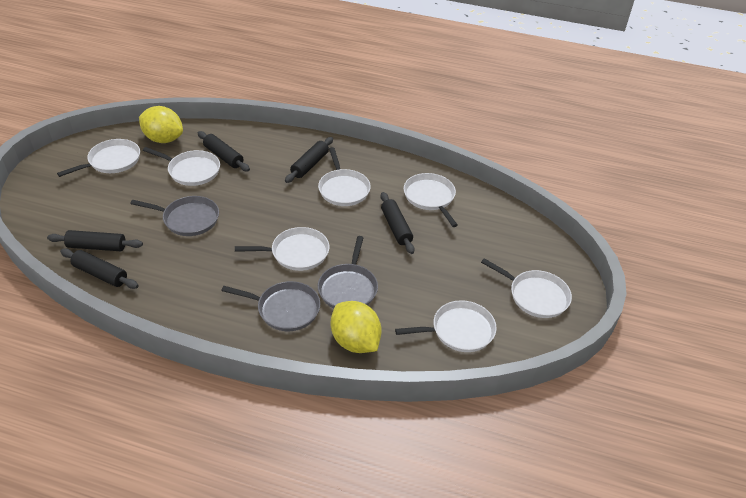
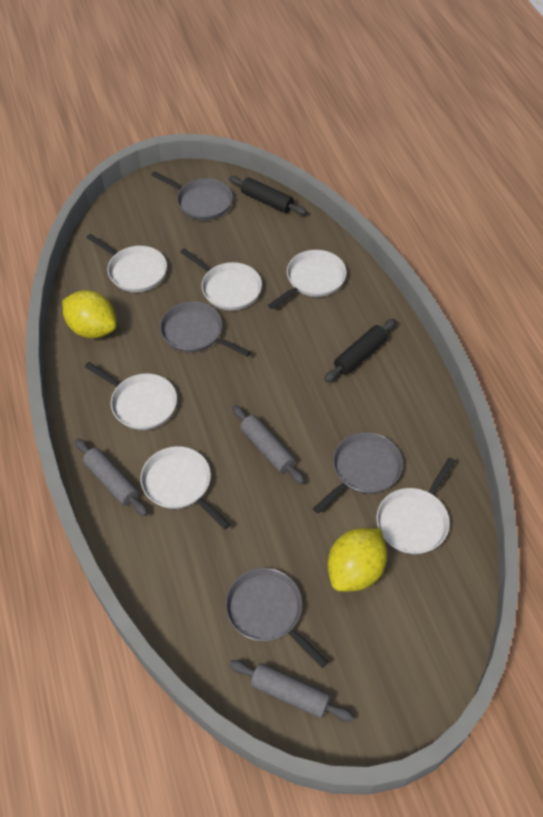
black rolling pin: 5 -> 2
grey pan: 3 -> 4
grey rolling pin: 0 -> 3
white pan: 7 -> 6

